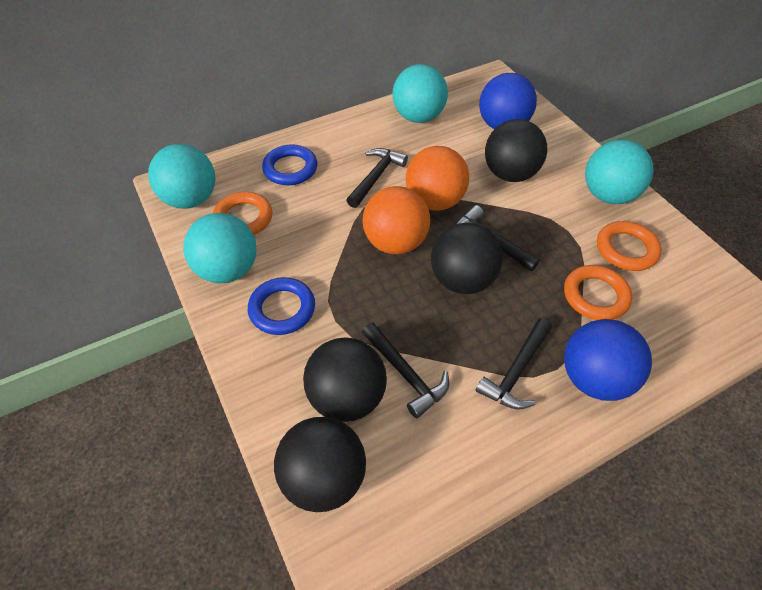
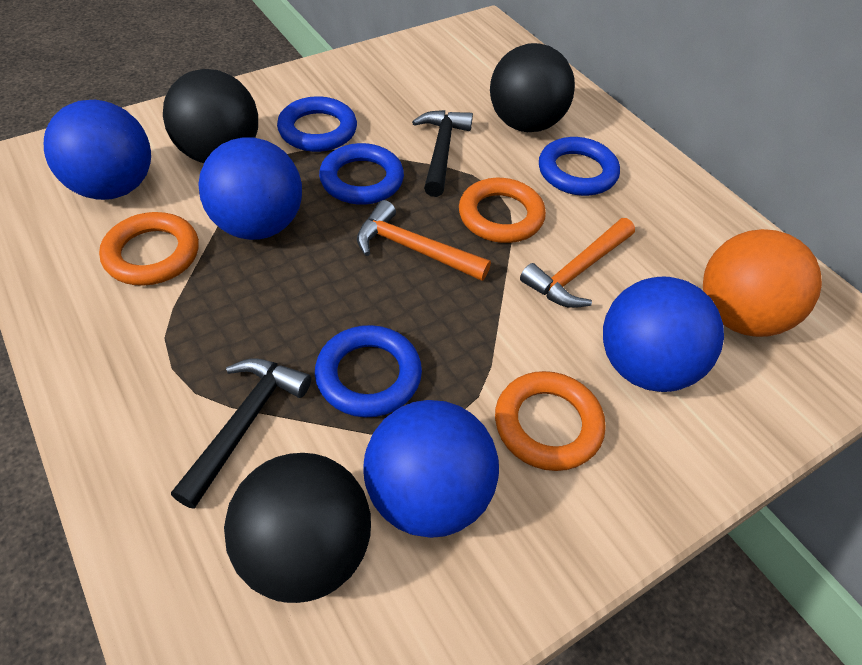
black ball: 4 -> 3
black hammer: 4 -> 2
blue ball: 2 -> 4
blue ring: 2 -> 4
orange ball: 2 -> 1
orange hammer: 0 -> 2
turquoise ball: 4 -> 0

